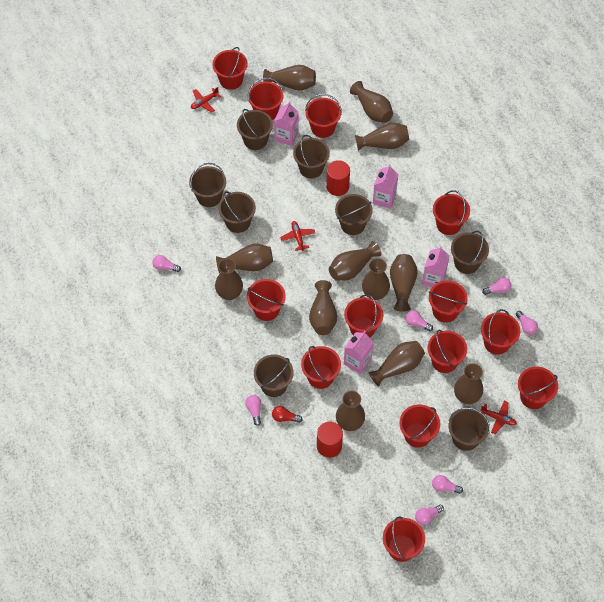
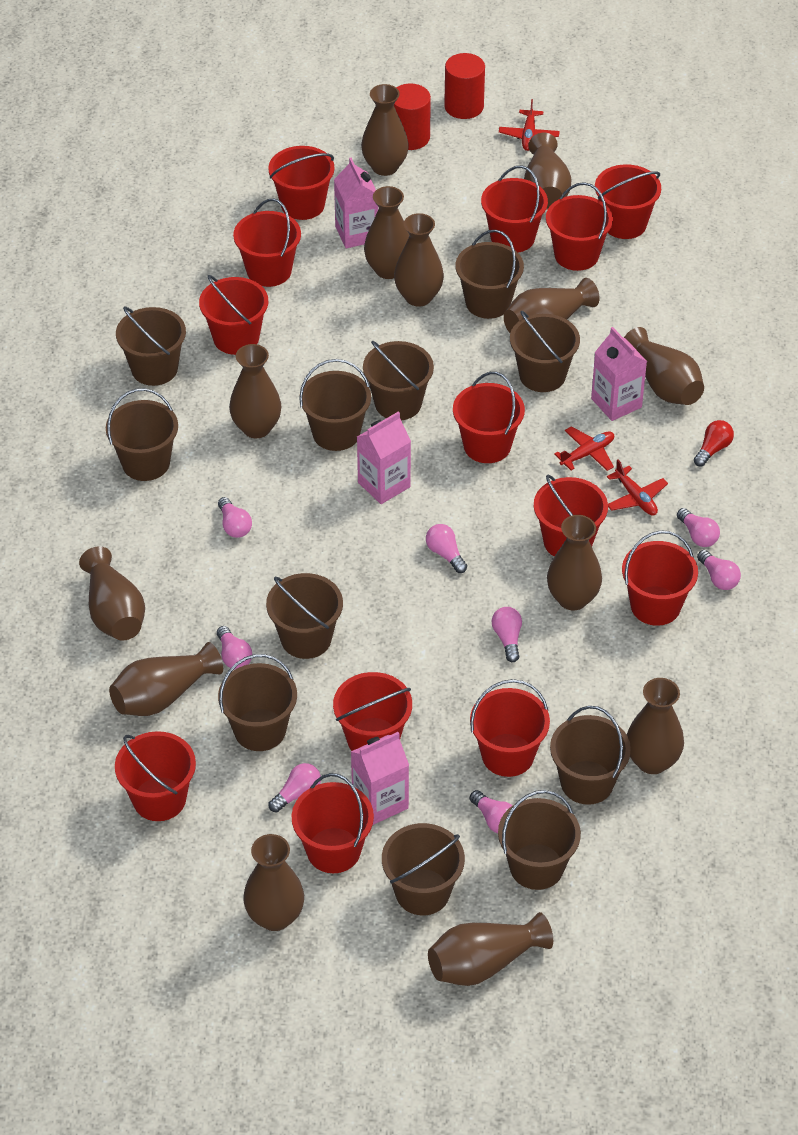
brown bucket: 8 -> 11
brown vase: 12 -> 13
pink light bulb: 7 -> 8

